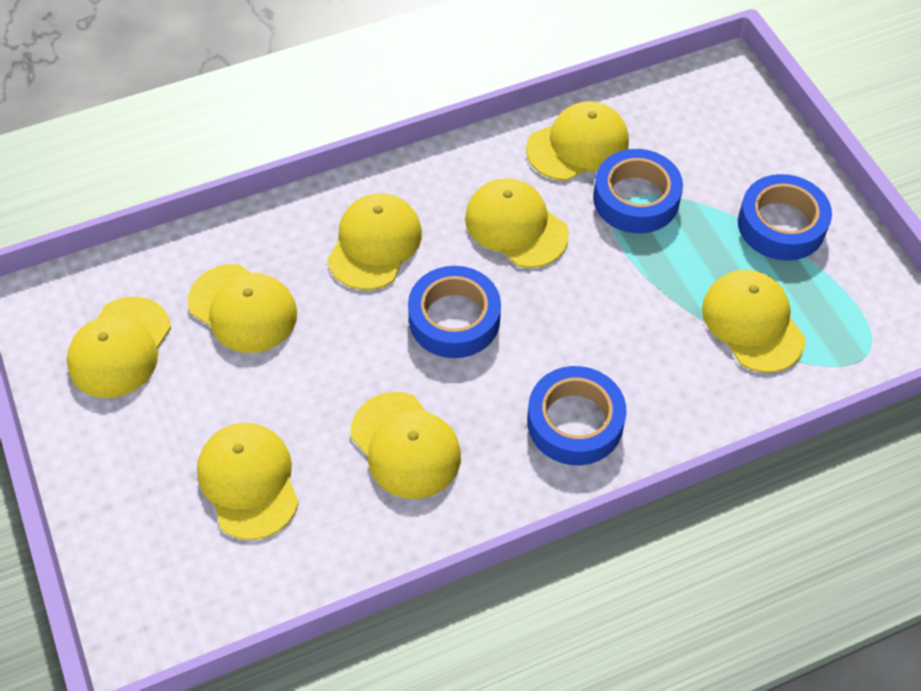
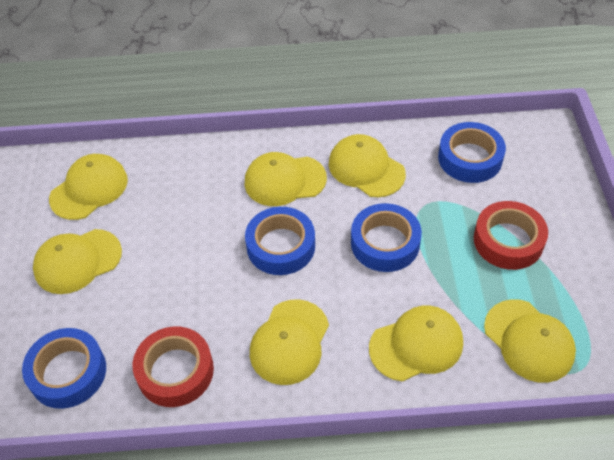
red tape: 0 -> 2
yellow cap: 8 -> 7

